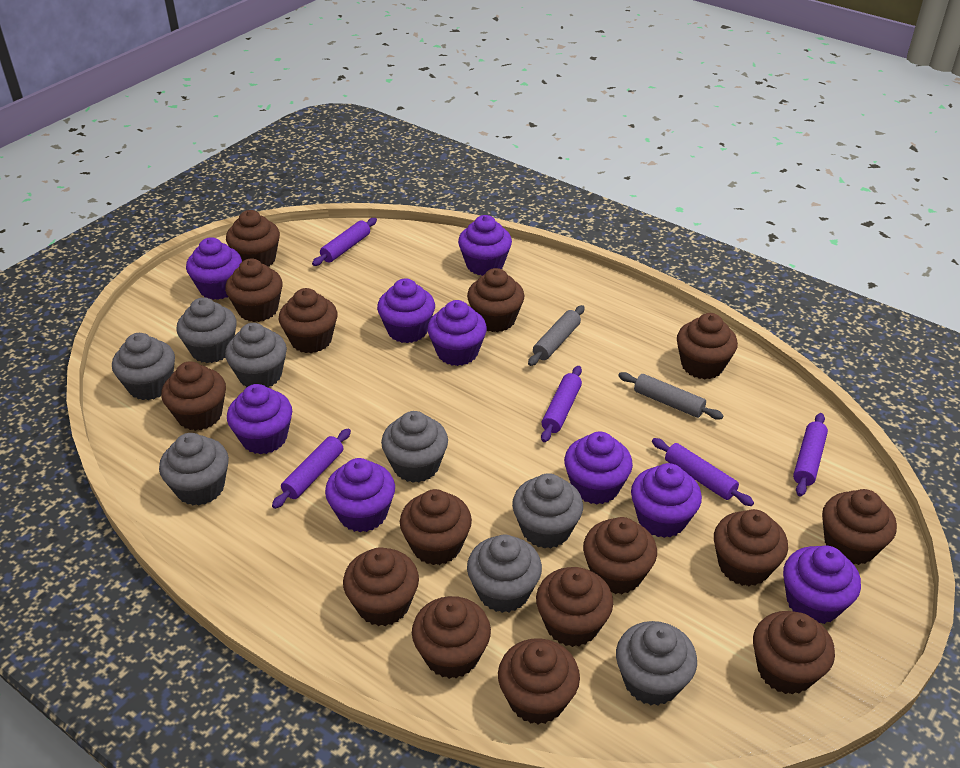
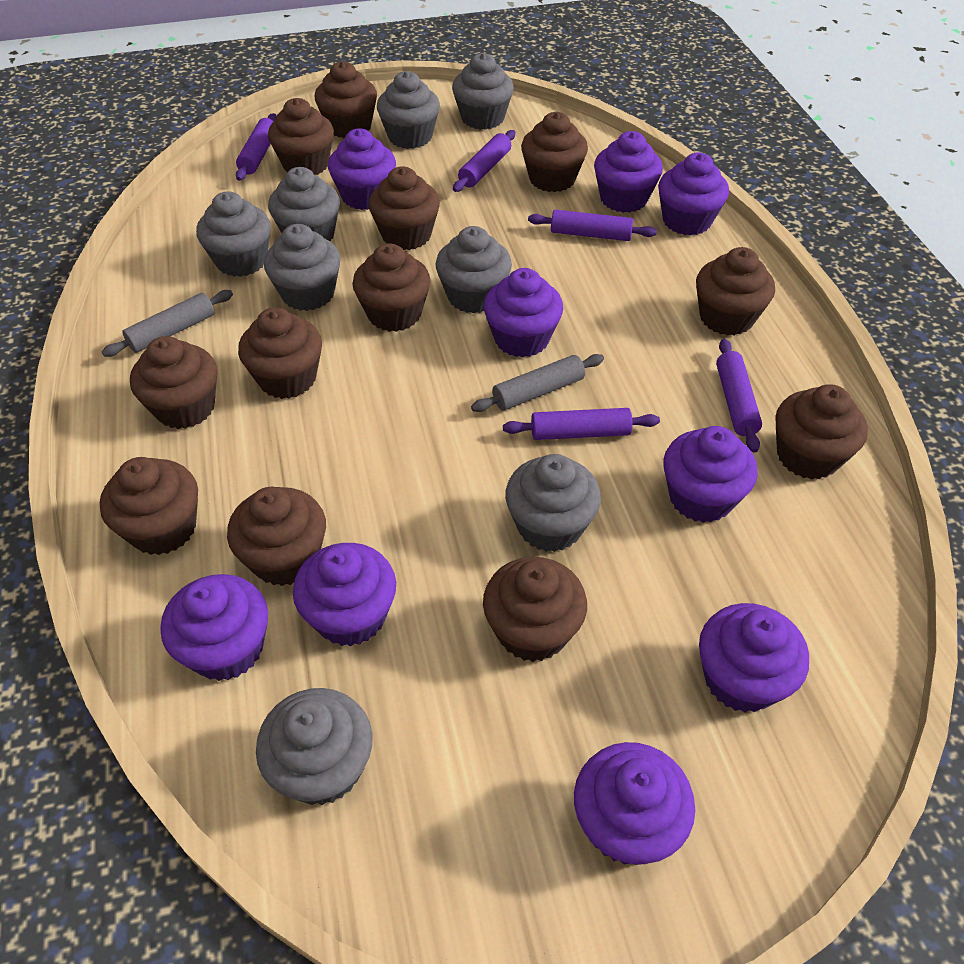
brown cupcake: 15 -> 12

